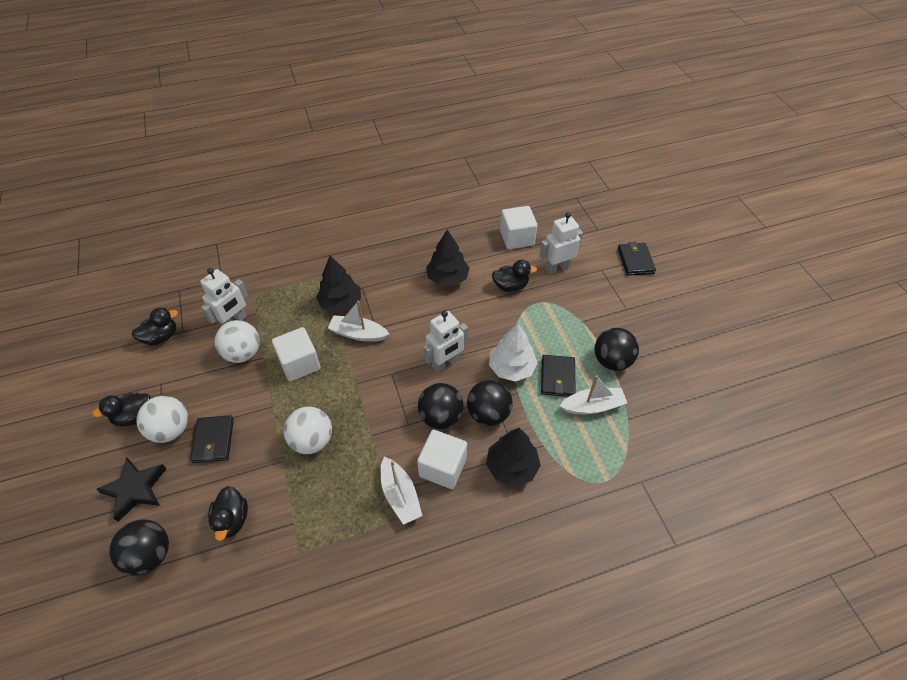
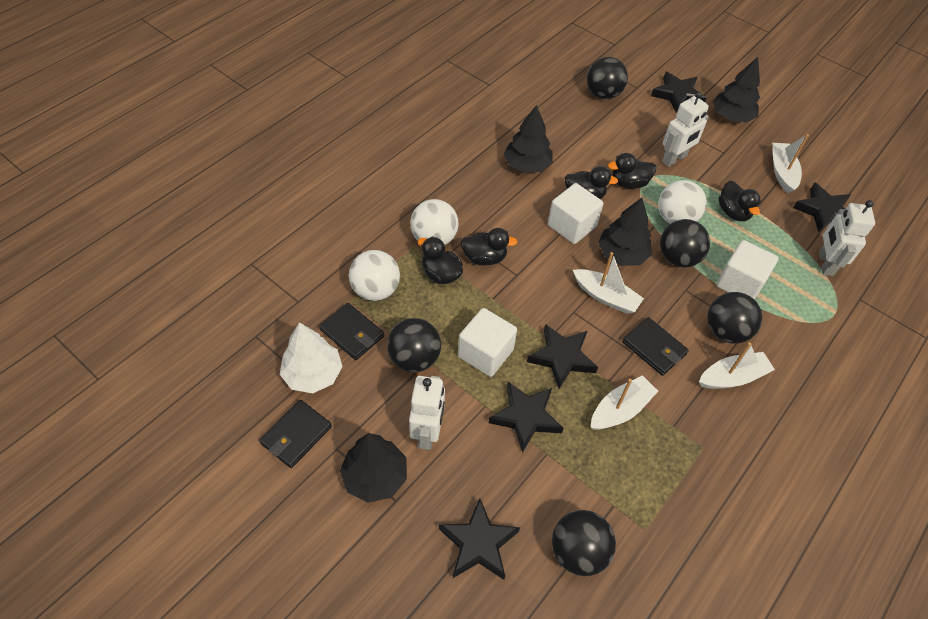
black ball: 4 -> 5
black duck: 4 -> 5
black star: 1 -> 5
black tree: 3 -> 4
white boat: 3 -> 4

